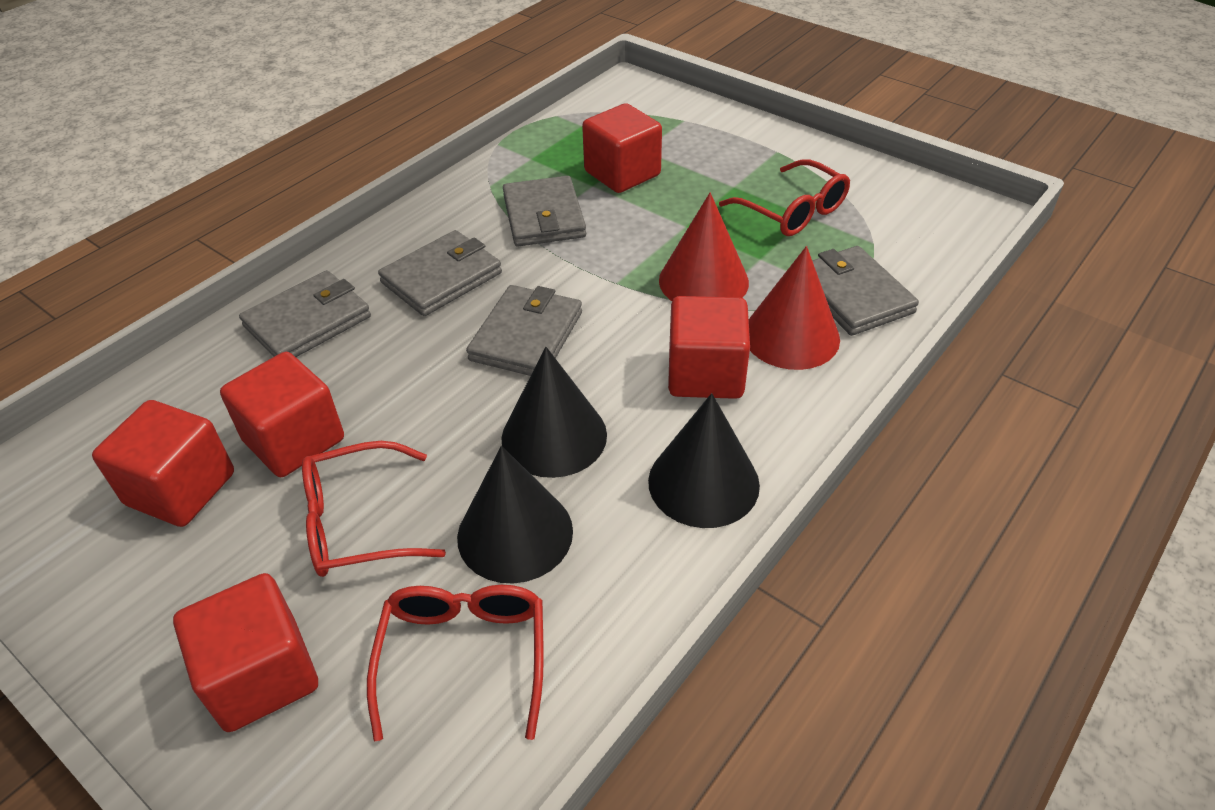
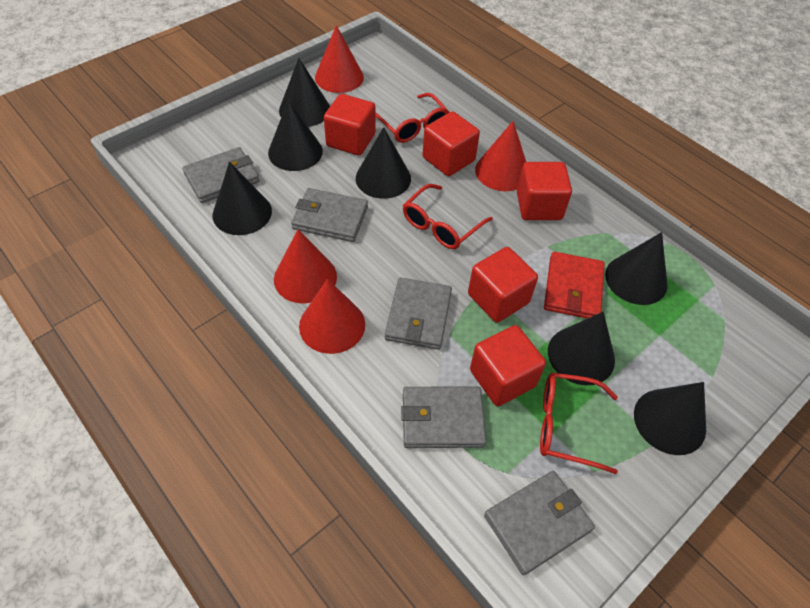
black cone: 3 -> 7
red cone: 2 -> 4
red wallet: 0 -> 1

